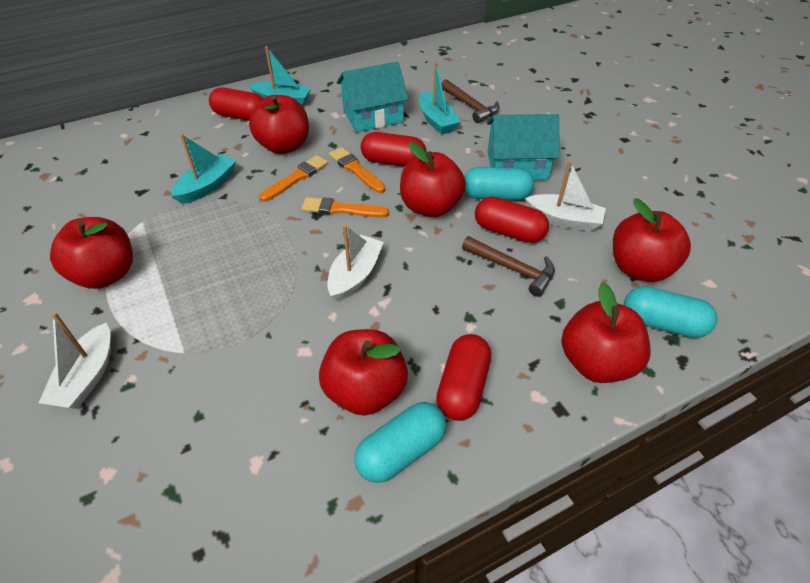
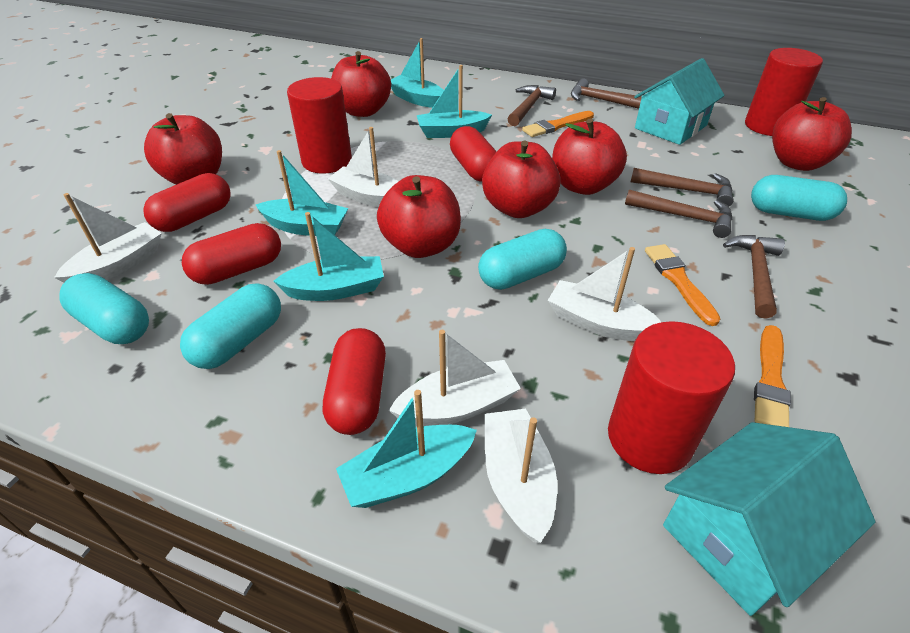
brown hammer: 2 -> 5
red cylinder: 0 -> 3
turquoise boat: 3 -> 5
turquoise capsule: 3 -> 4
white boat: 3 -> 5

